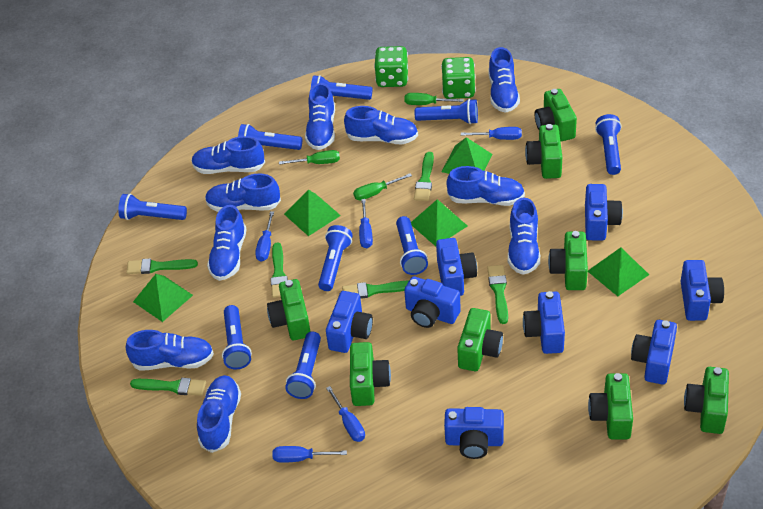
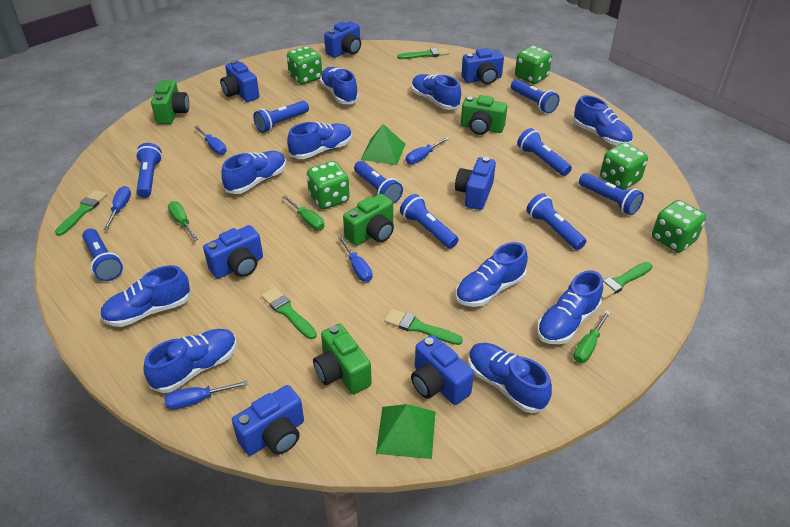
blue camera: 8 -> 7
green brush: 6 -> 5
green camera: 8 -> 4
green dice: 2 -> 5
green pyramid: 5 -> 2

